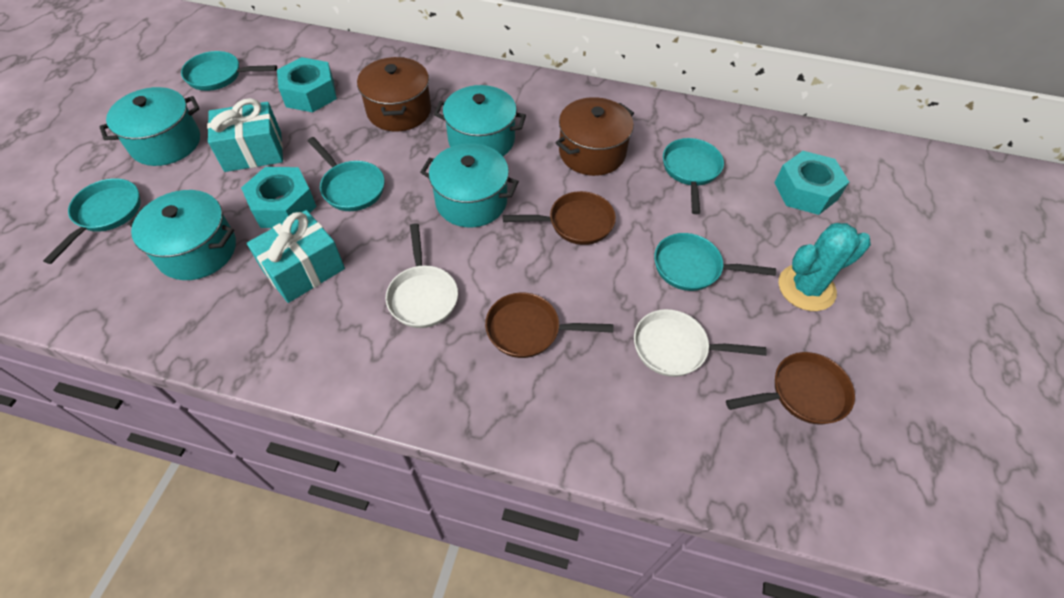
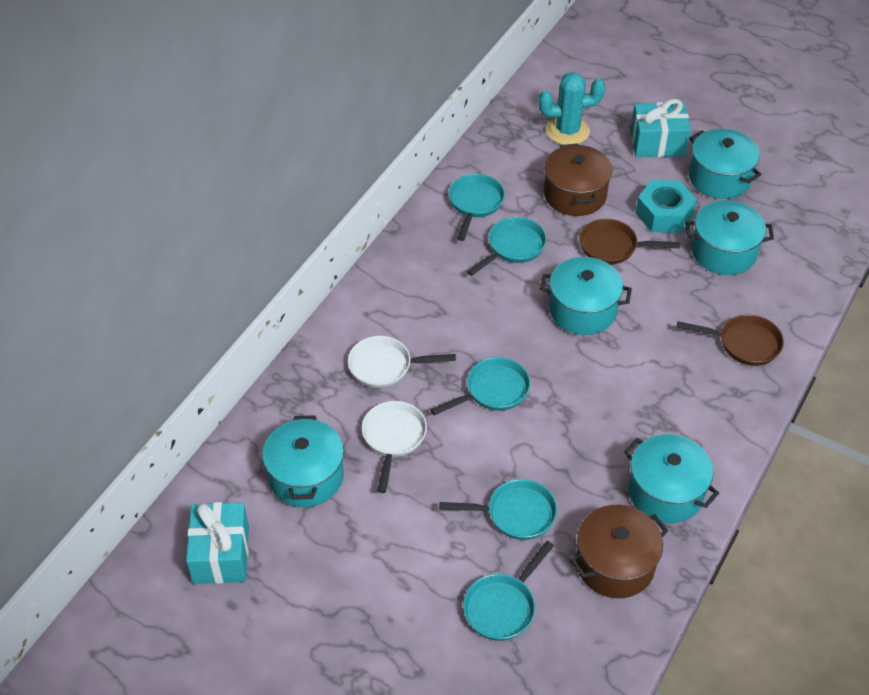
brown pan: 3 -> 2
turquoise nut: 3 -> 1
turquoise pot: 4 -> 5

